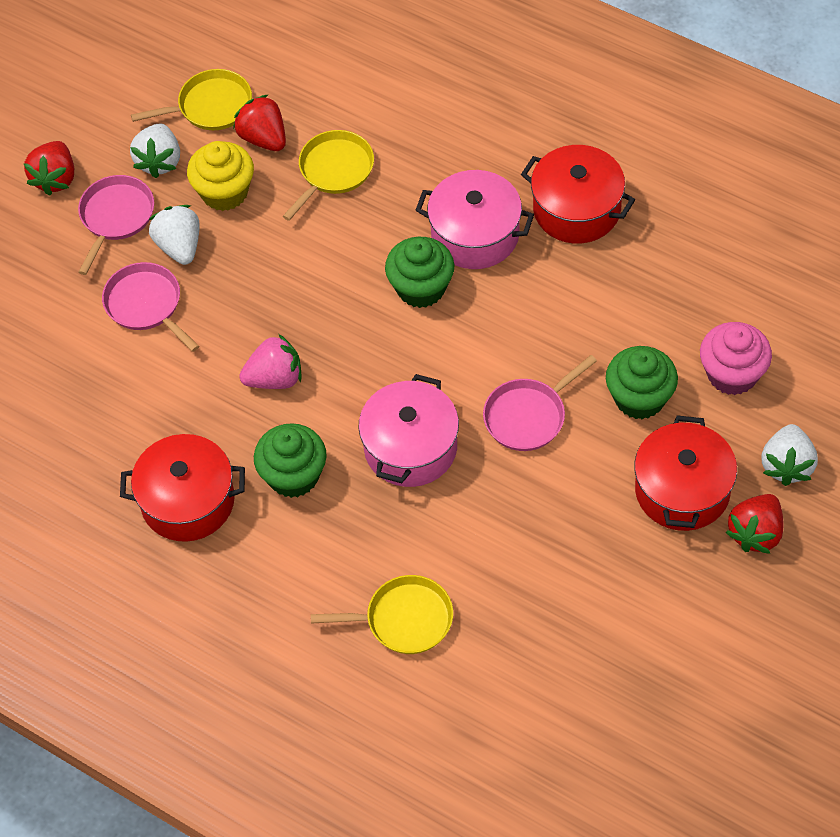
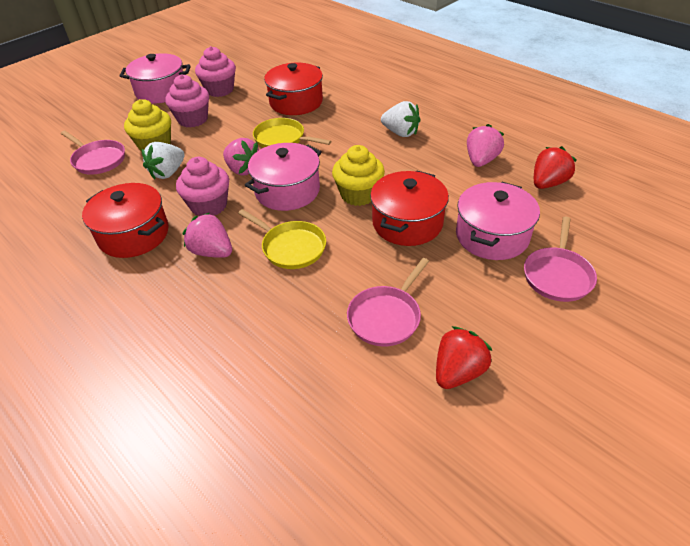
green cupcake: 3 -> 0
pink cupcake: 1 -> 3
pink pot: 2 -> 3
pink strawberry: 1 -> 3
red strawberry: 3 -> 2
white strawberry: 3 -> 2
yellow cupcake: 1 -> 2
yellow pan: 3 -> 2

